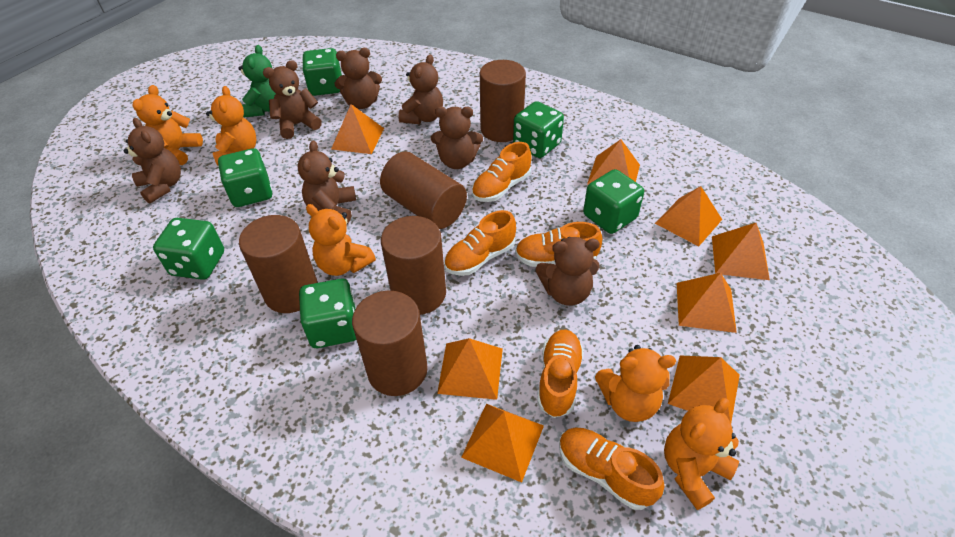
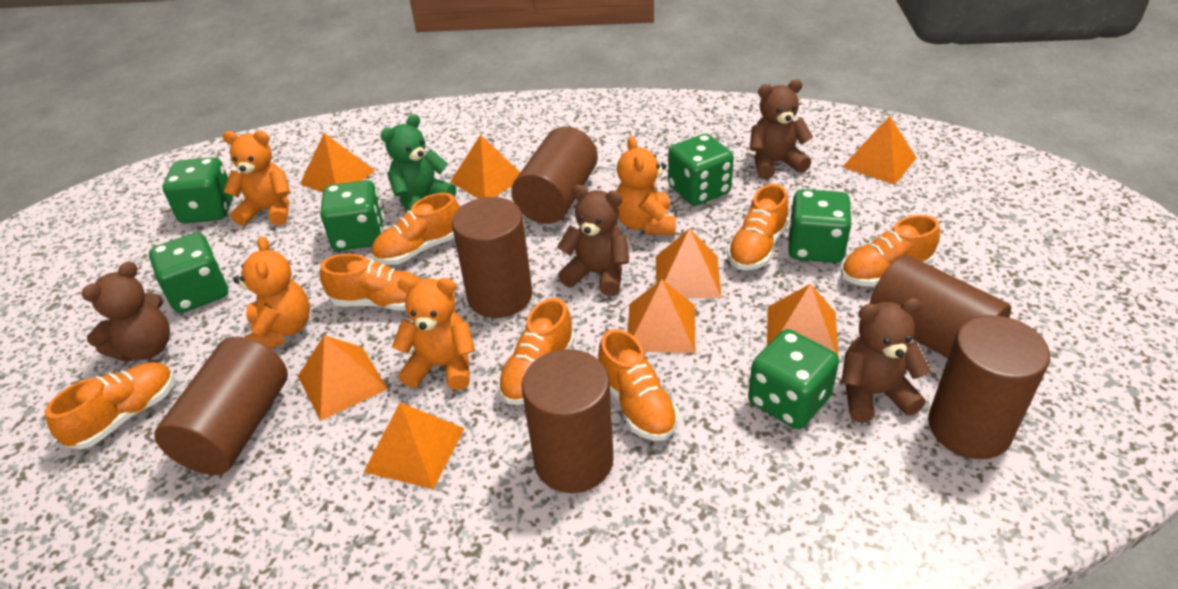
brown cylinder: 5 -> 6
brown teddy bear: 7 -> 4
orange shoe: 5 -> 7
orange teddy bear: 5 -> 4

